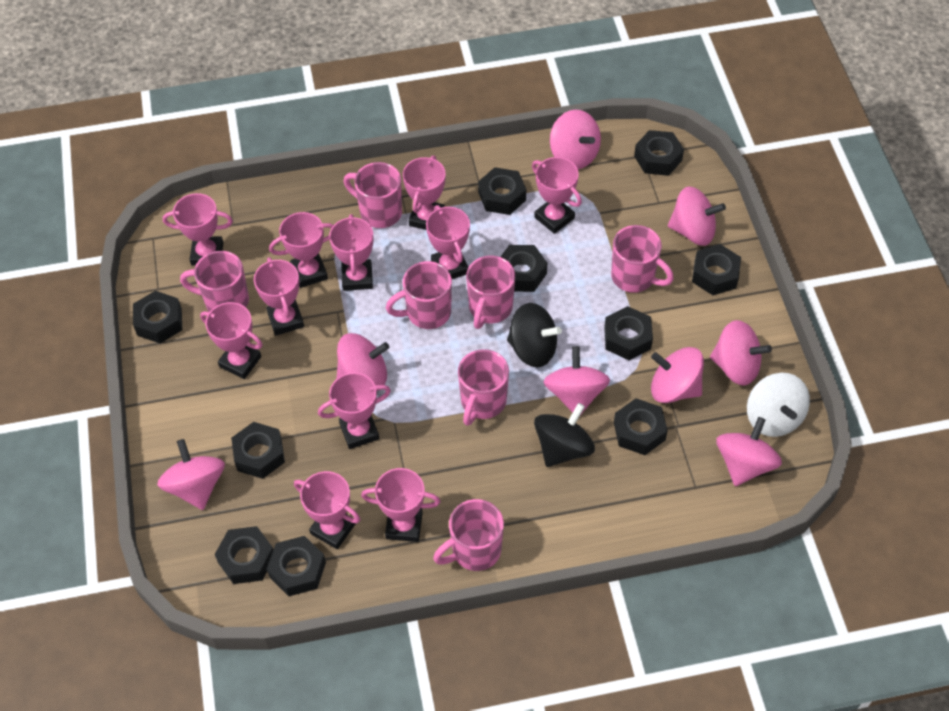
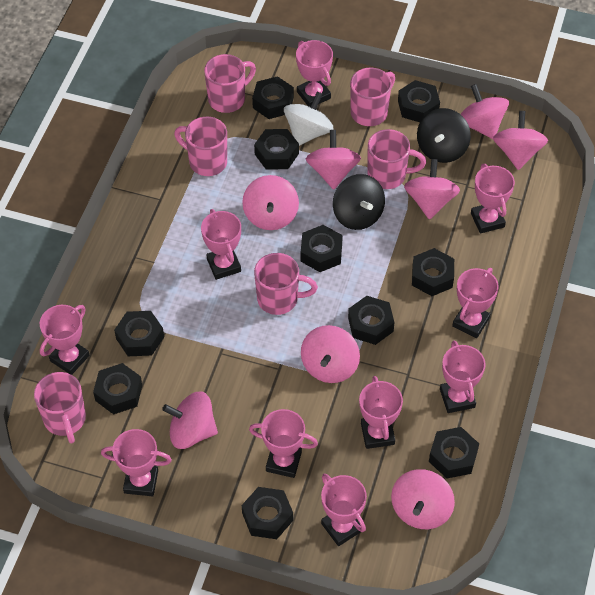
pink mug: 7 -> 6
pink trophy: 11 -> 10

